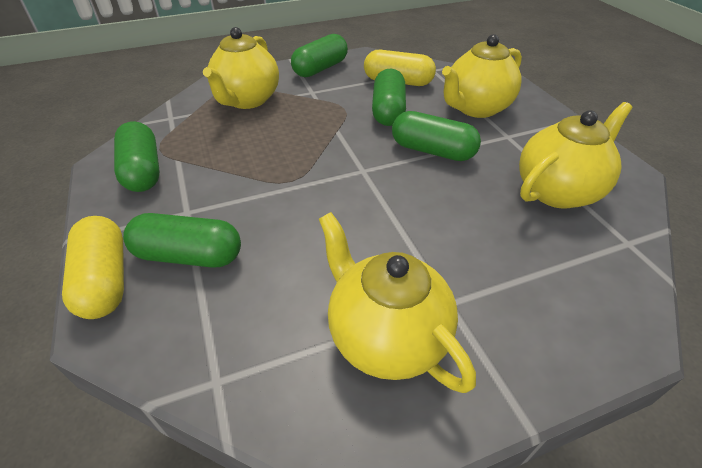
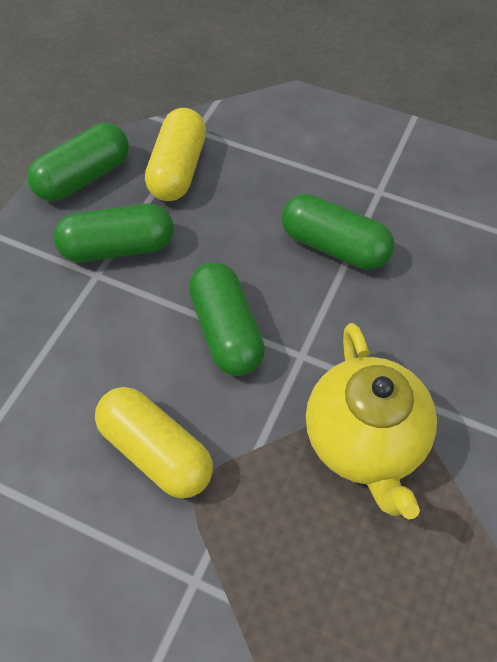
green capsule: 5 -> 4
yellow teapot: 4 -> 1

